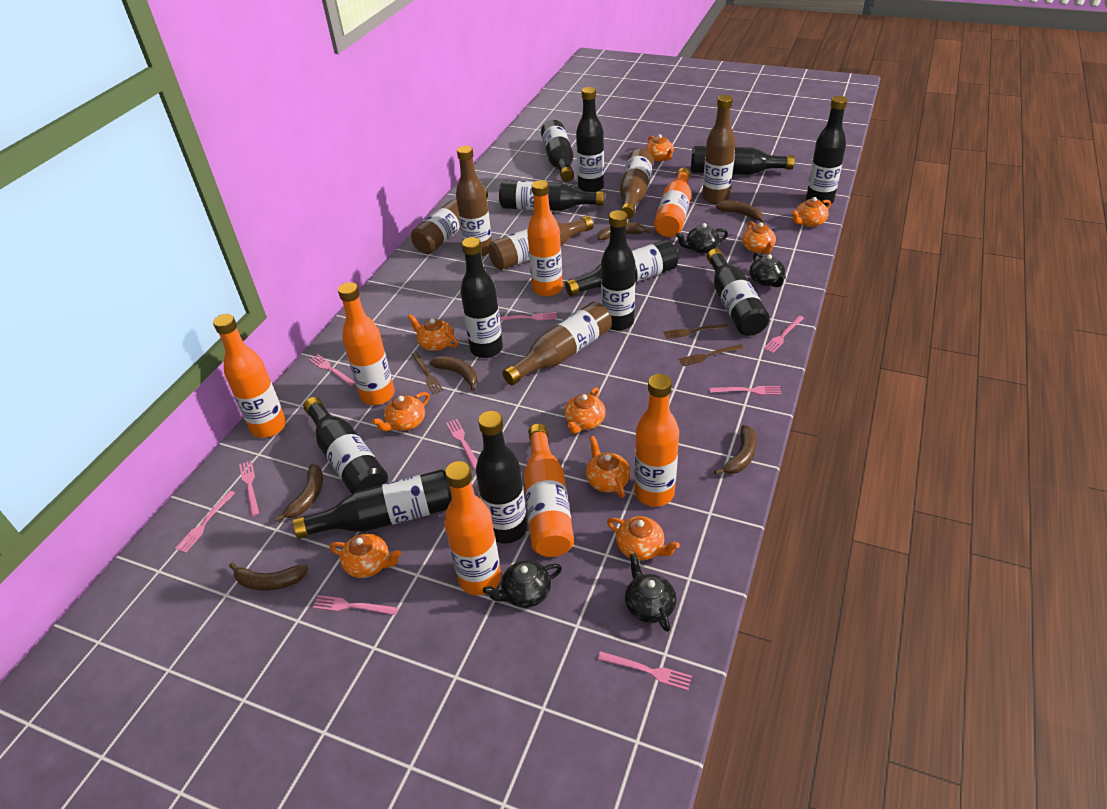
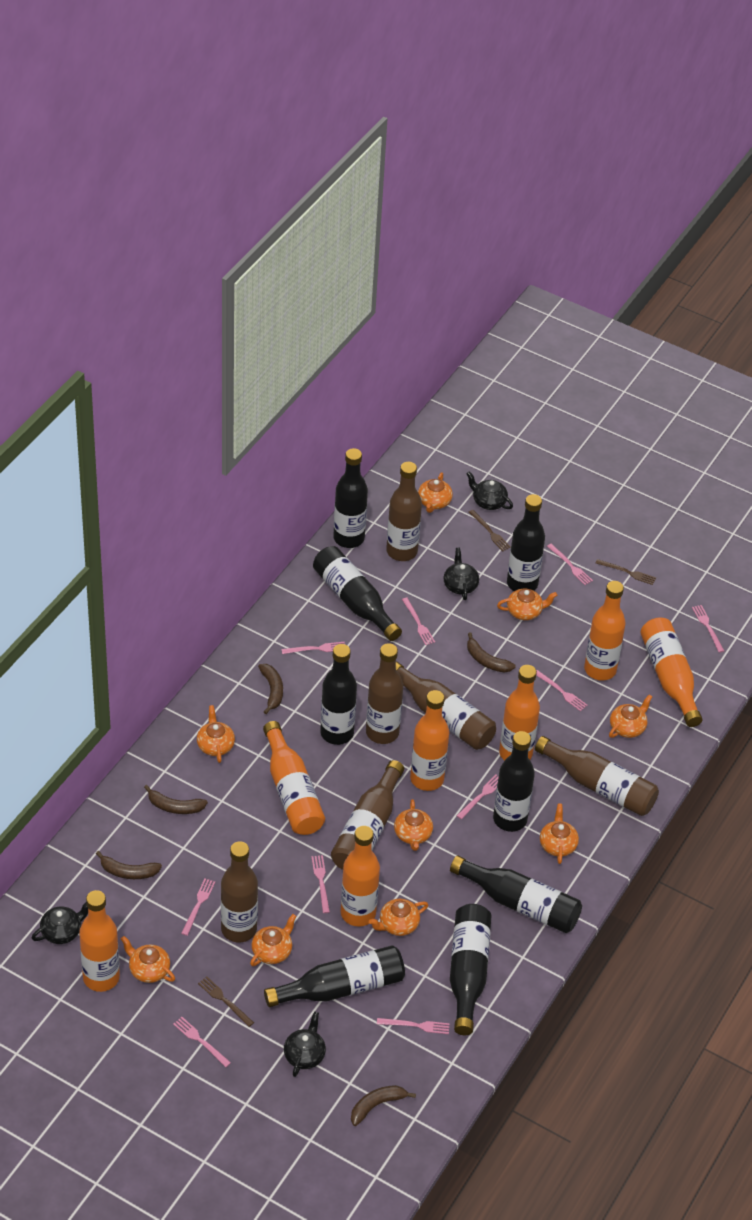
black bottle: 12 -> 8
brown banana: 6 -> 5
pink fork: 9 -> 10

